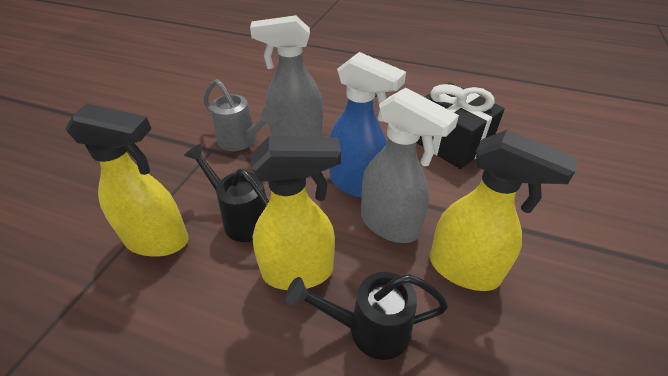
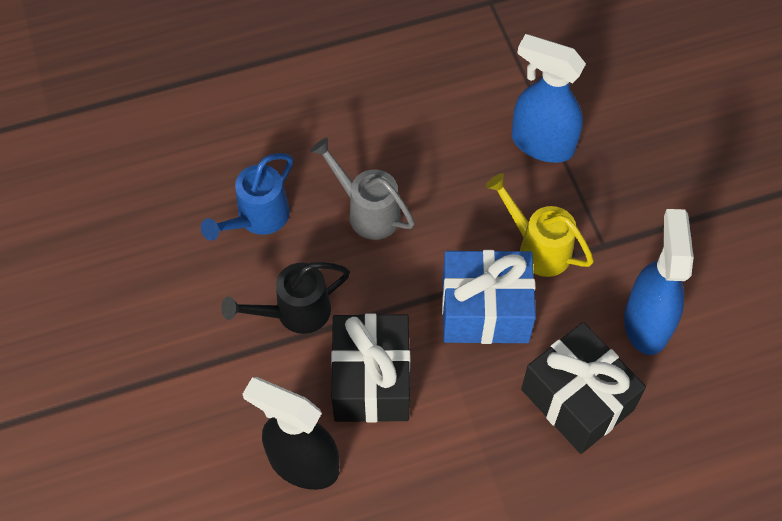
black gift: 1 -> 2
black spray bottle: 0 -> 1
black watering can: 2 -> 1
blue gift: 0 -> 1
blue spray bottle: 1 -> 2
blue watering can: 0 -> 1
grey spray bottle: 2 -> 0
yellow spray bottle: 3 -> 0
yellow watering can: 0 -> 1

